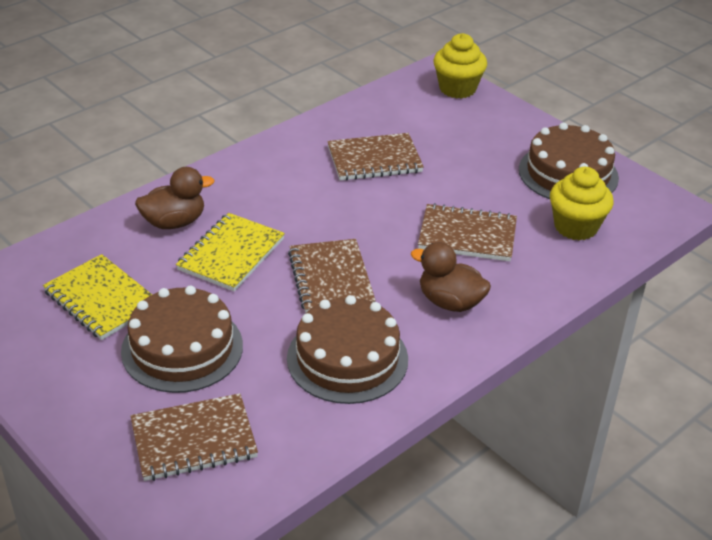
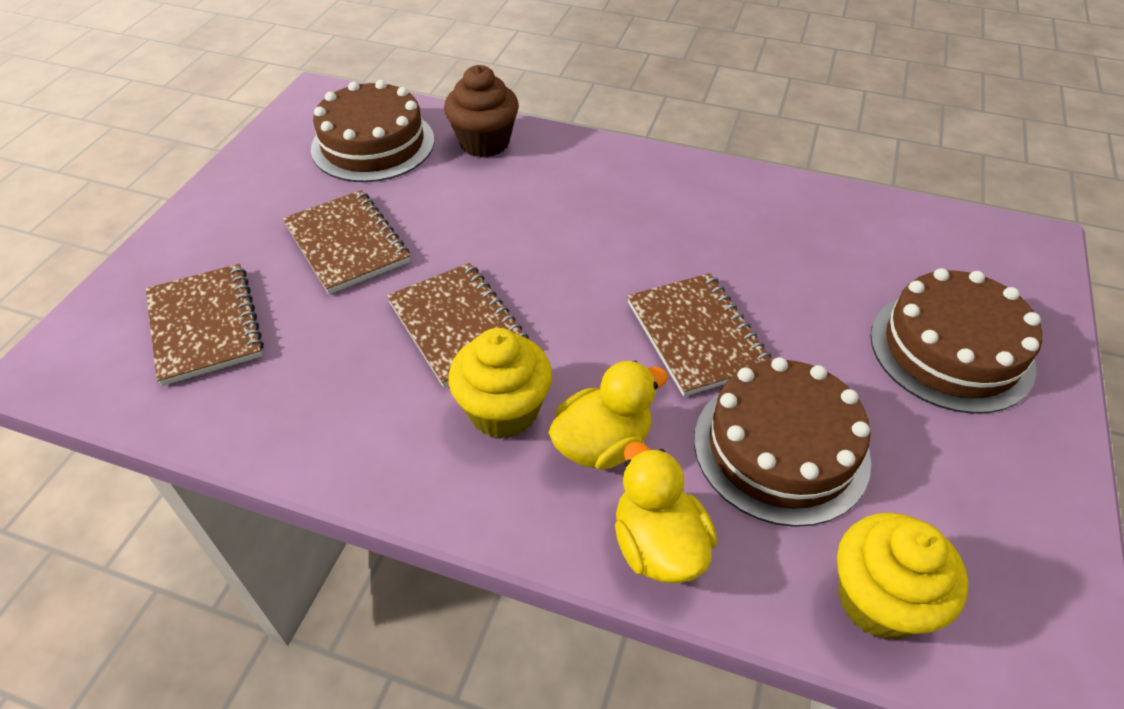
brown cupcake: 0 -> 1
brown duck: 2 -> 0
yellow duck: 0 -> 2
yellow notebook: 2 -> 0

